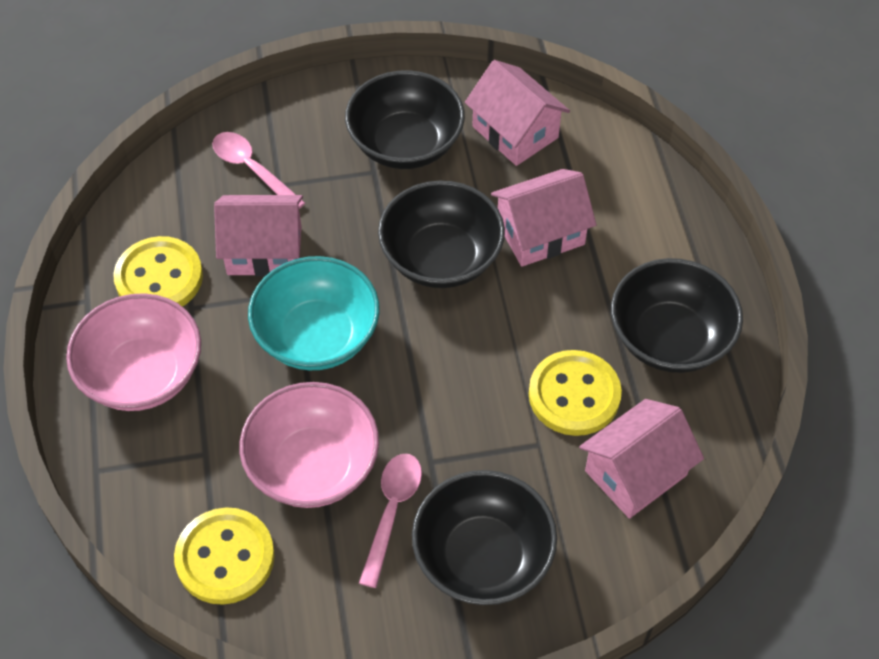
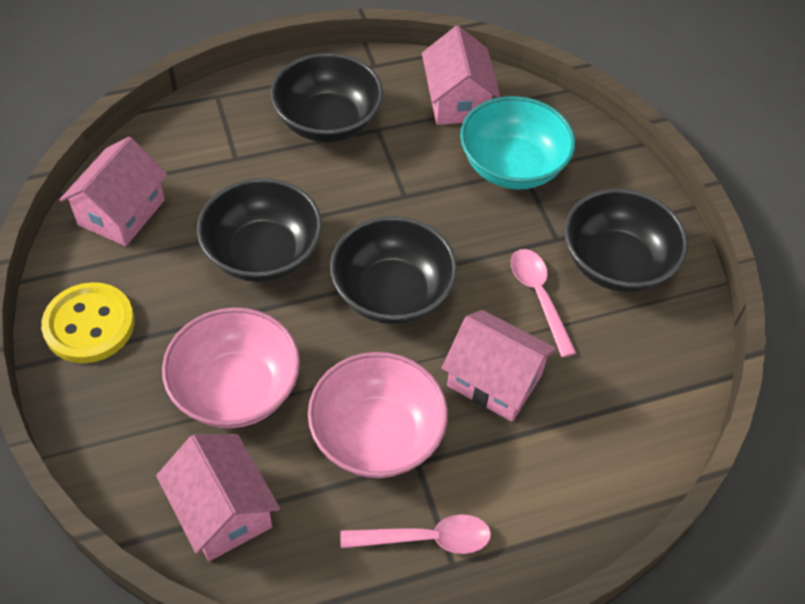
yellow button: 3 -> 1

